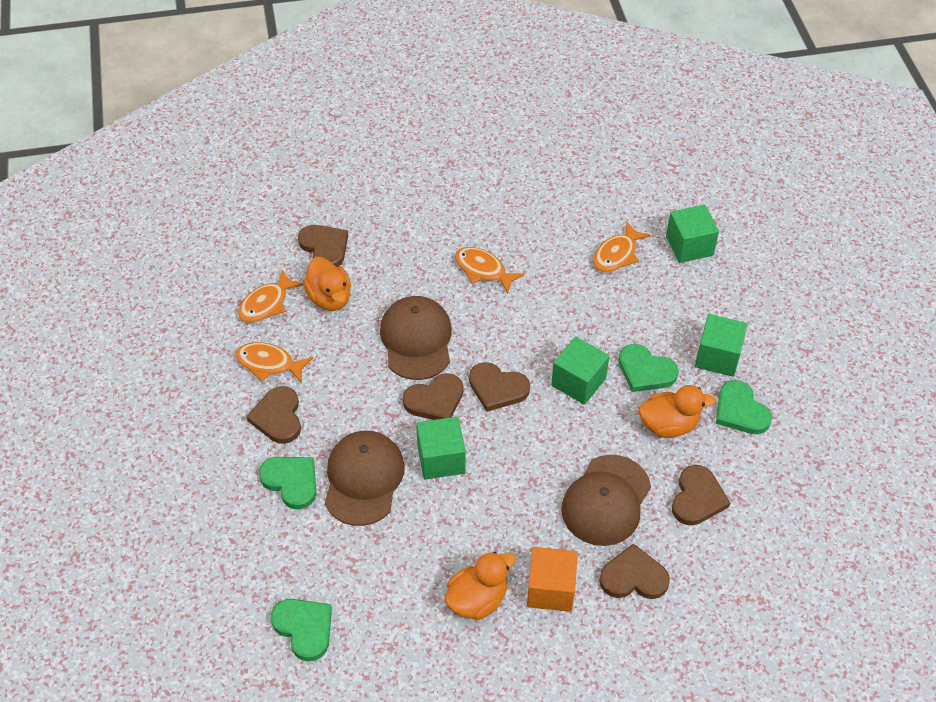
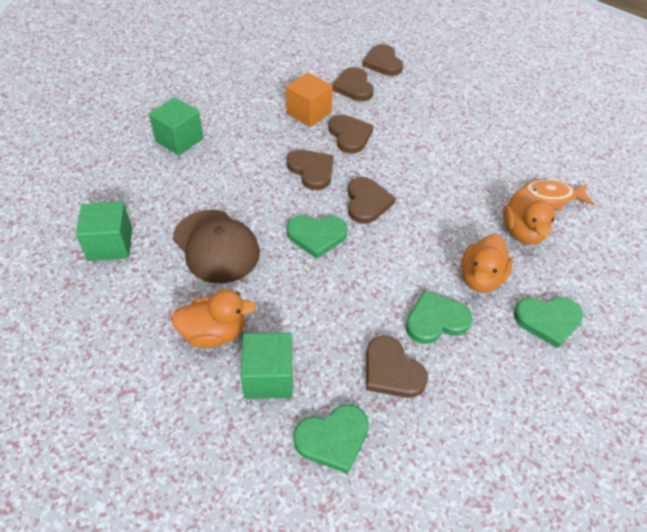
brown cap: 3 -> 1
green cube: 4 -> 3
orange fish: 4 -> 1

